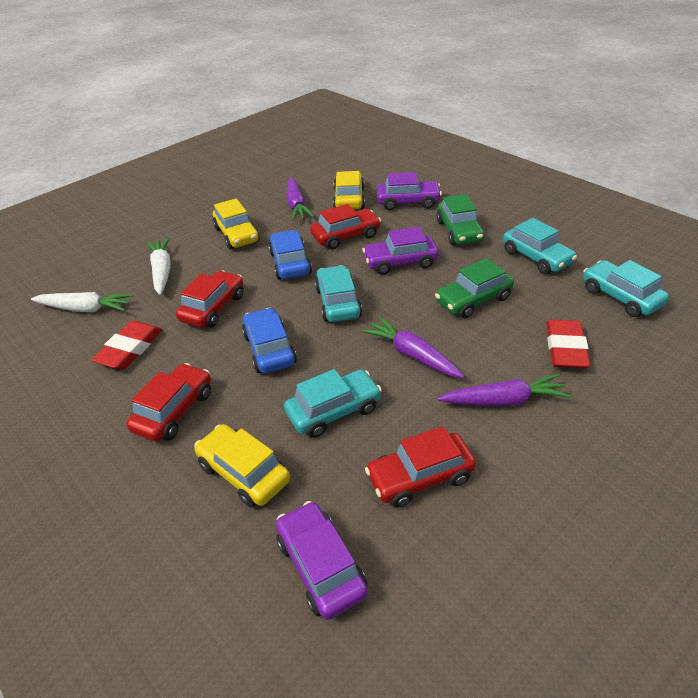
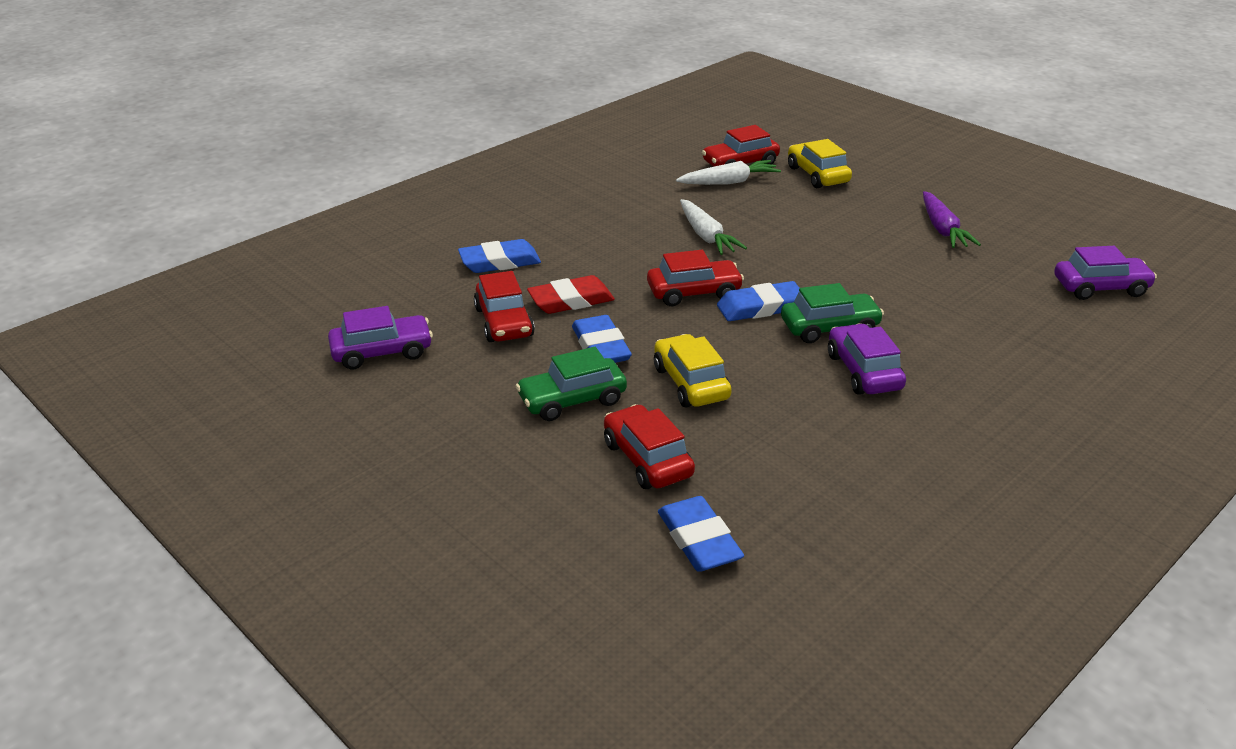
blue car: 2 -> 0
blue eraser: 0 -> 4
purple carrot: 3 -> 1
red eraser: 2 -> 1
turquoise car: 4 -> 0
yellow car: 3 -> 2

